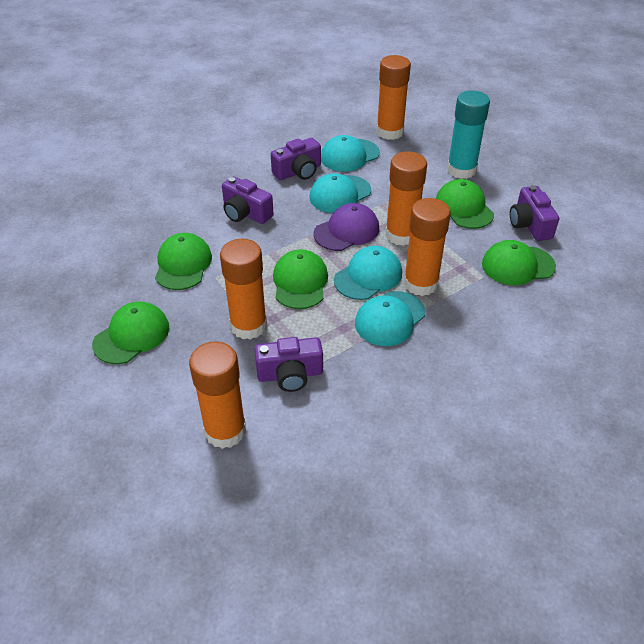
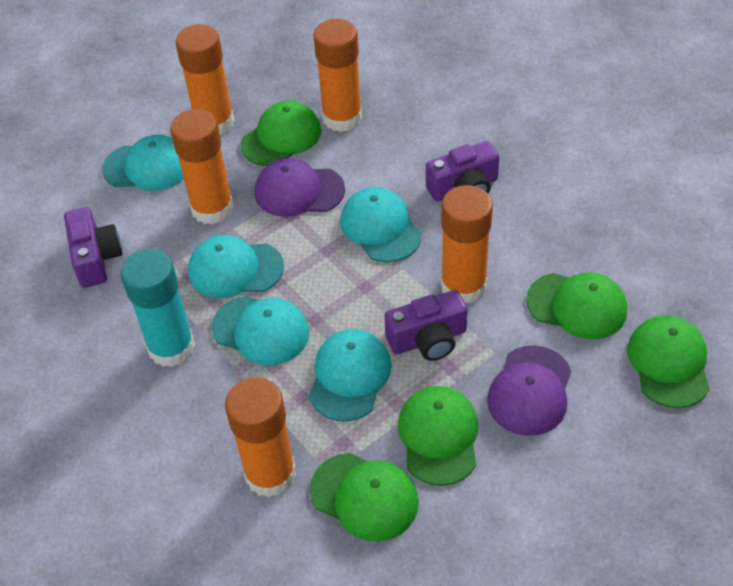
purple camera: 4 -> 3
purple cap: 1 -> 2
turquoise cap: 4 -> 5

